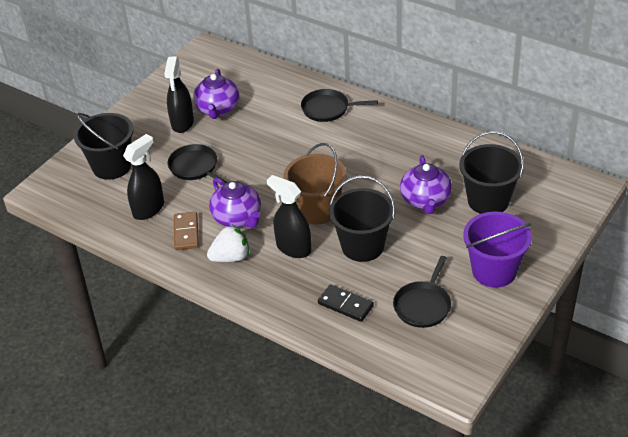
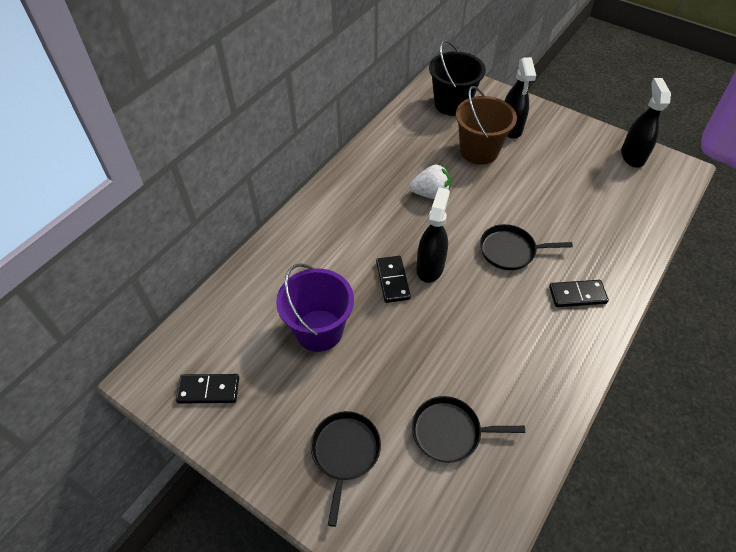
black bucket: 3 -> 1
black domino: 1 -> 3
brown domino: 1 -> 0
purple teapot: 3 -> 0

